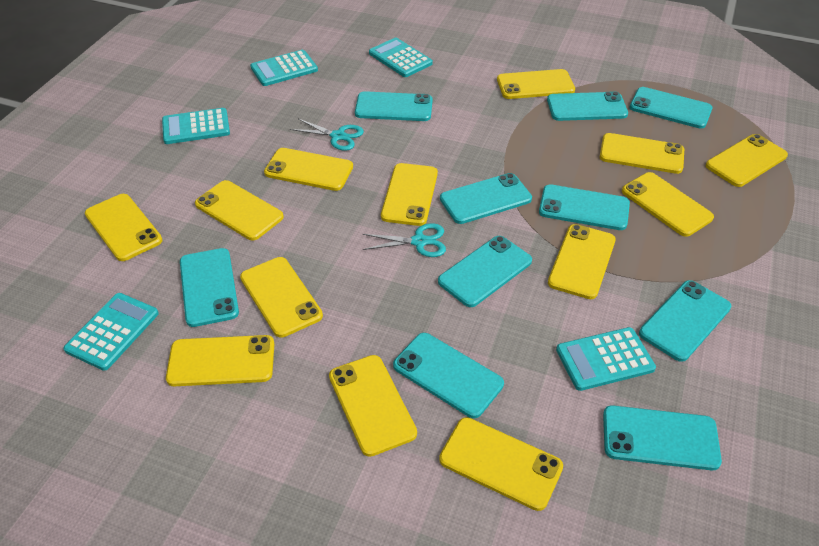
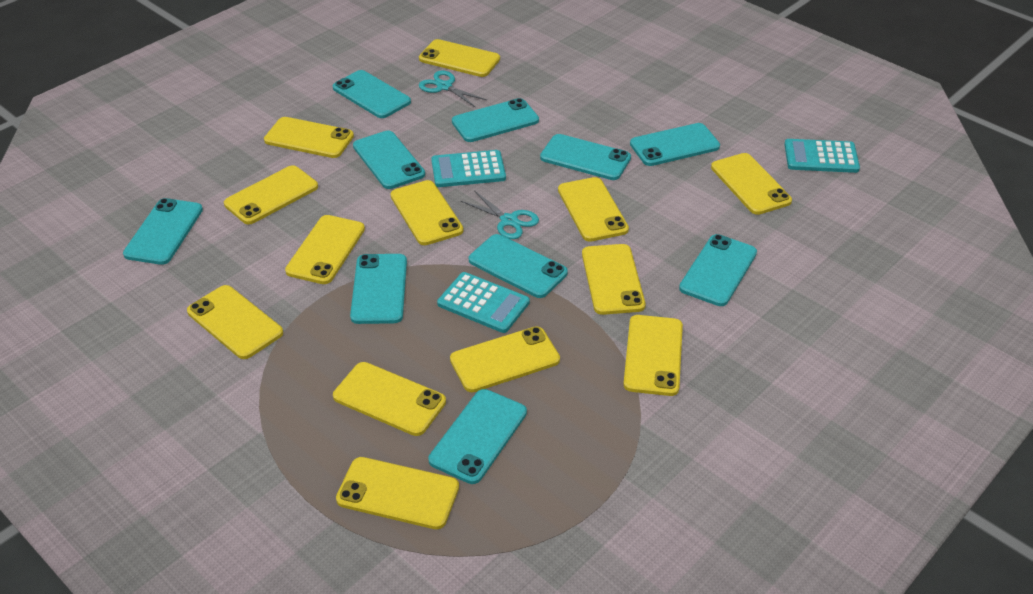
turquoise calculator: 5 -> 3

